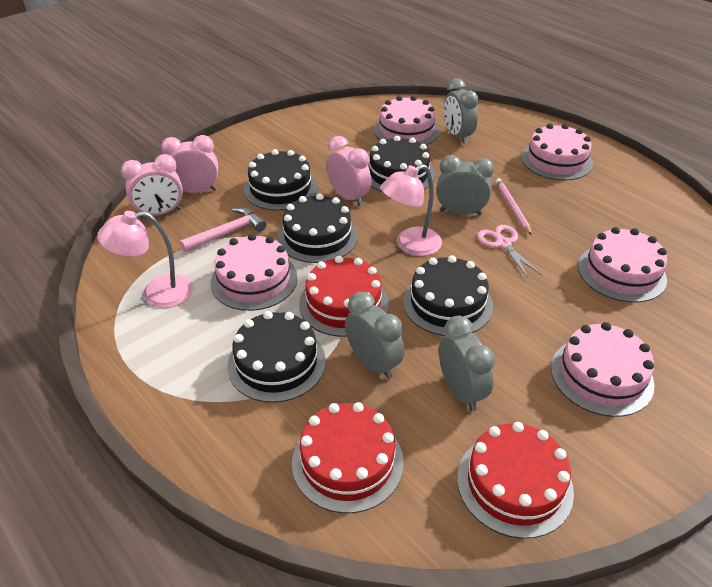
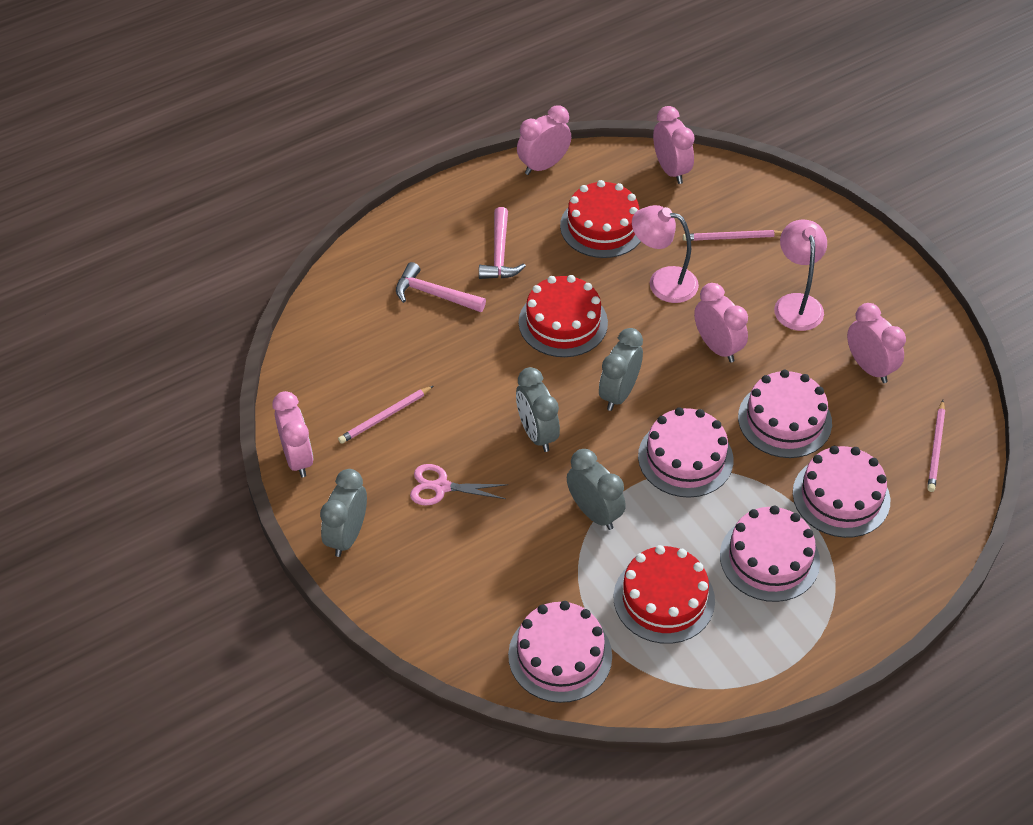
black cake: 5 -> 0
pink clock: 3 -> 5
pink hammer: 1 -> 2
pink pencil: 1 -> 3

